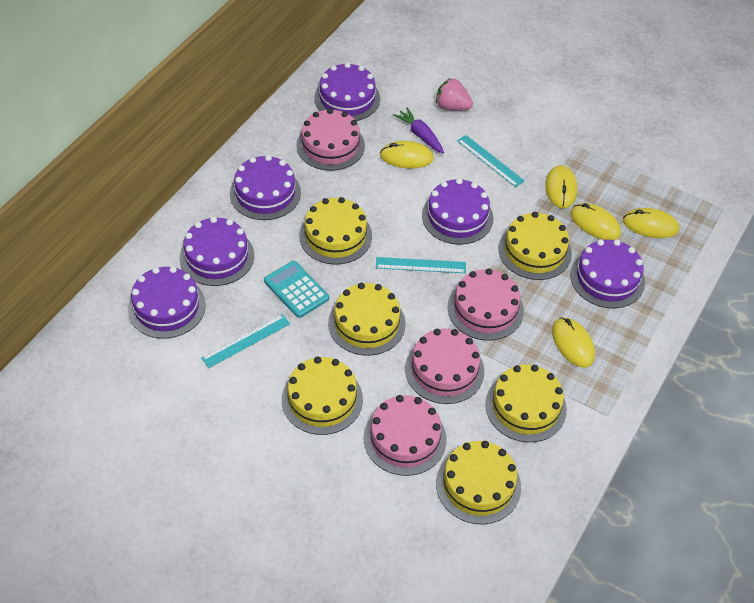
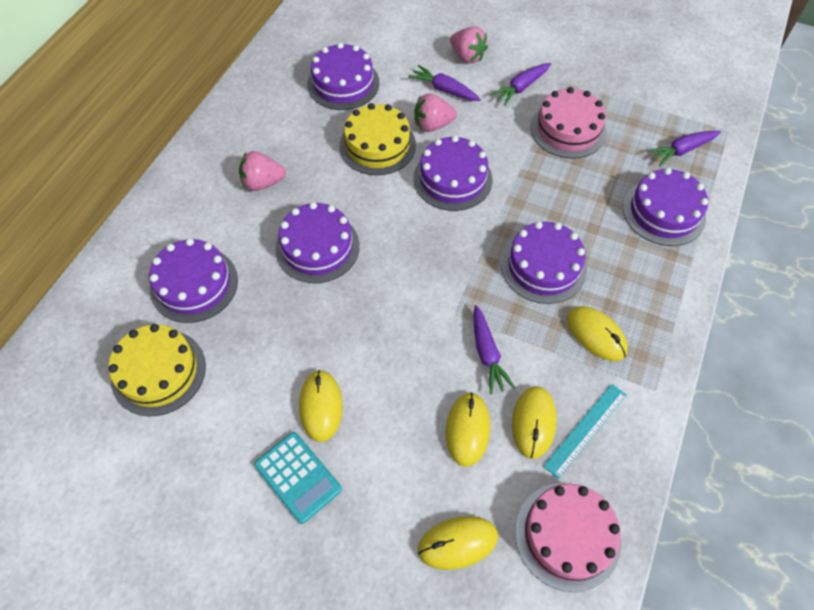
pink cake: 4 -> 2
pink strawberry: 1 -> 3
purple carrot: 1 -> 4
turquoise ruler: 3 -> 1
yellow cake: 6 -> 2

